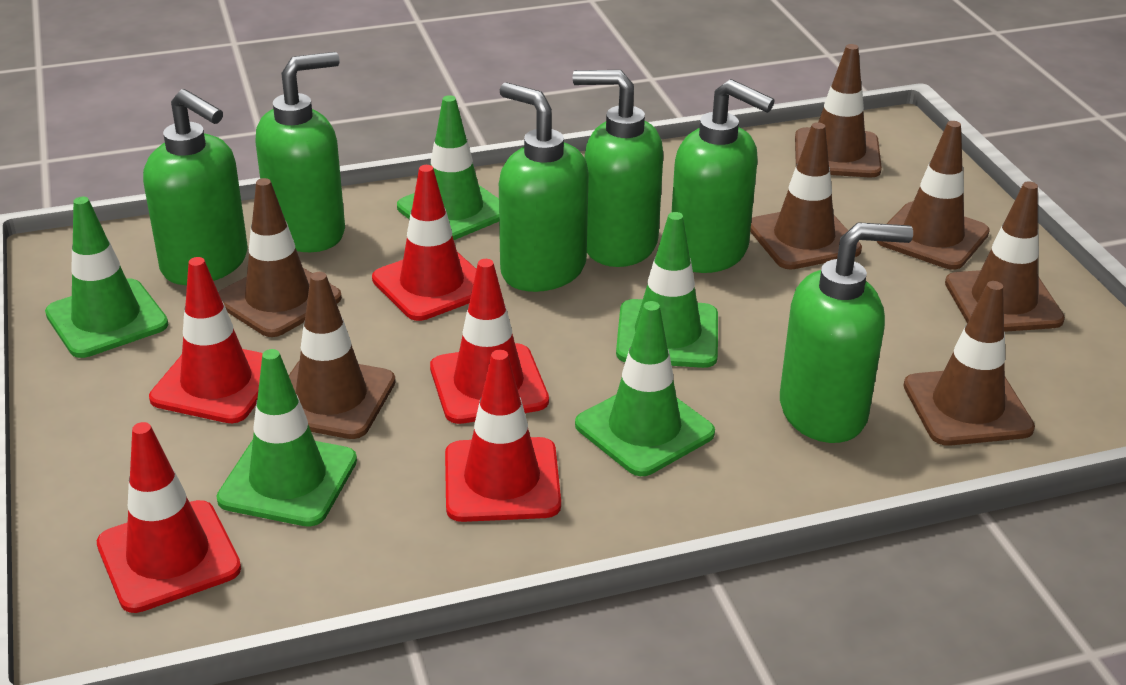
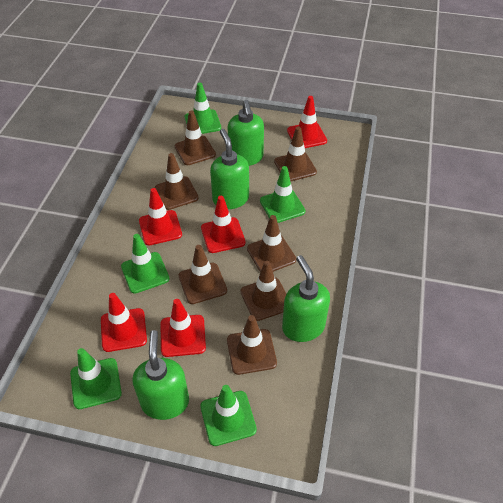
green soap dispenser: 6 -> 4

